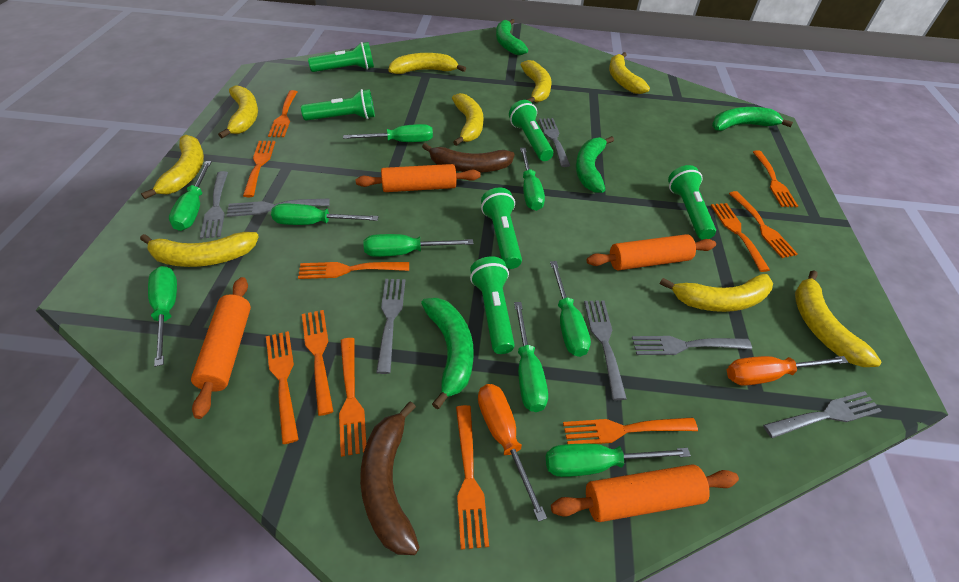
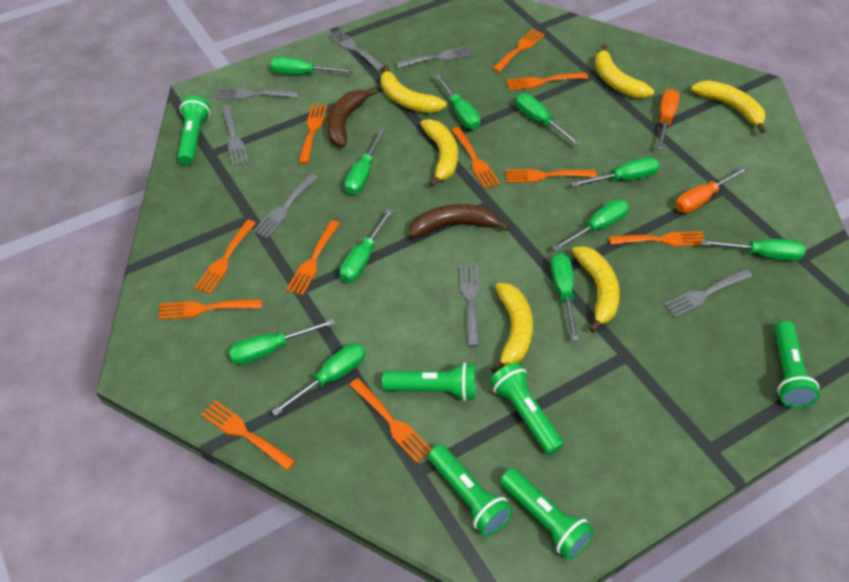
green banana: 4 -> 0
green screwdriver: 9 -> 11
orange rolling pin: 4 -> 0
yellow banana: 9 -> 6

